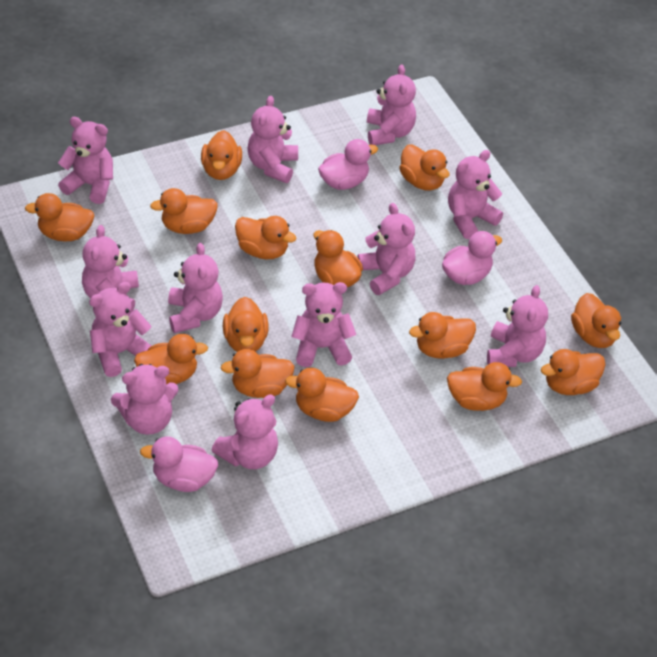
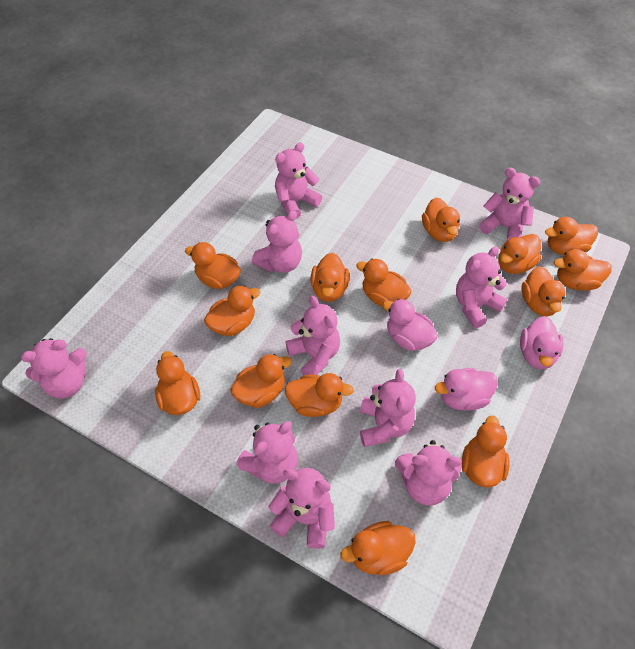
pink teddy bear: 12 -> 10

